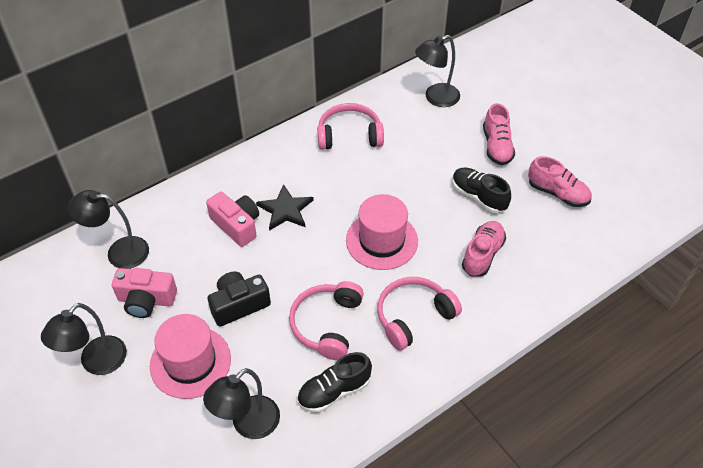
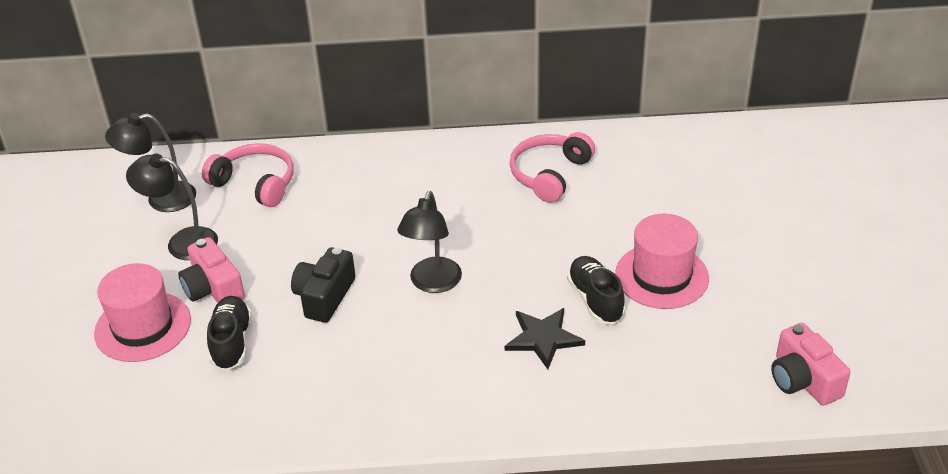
black lamp: 4 -> 3
pink headphones: 3 -> 2
pink shoe: 3 -> 0

